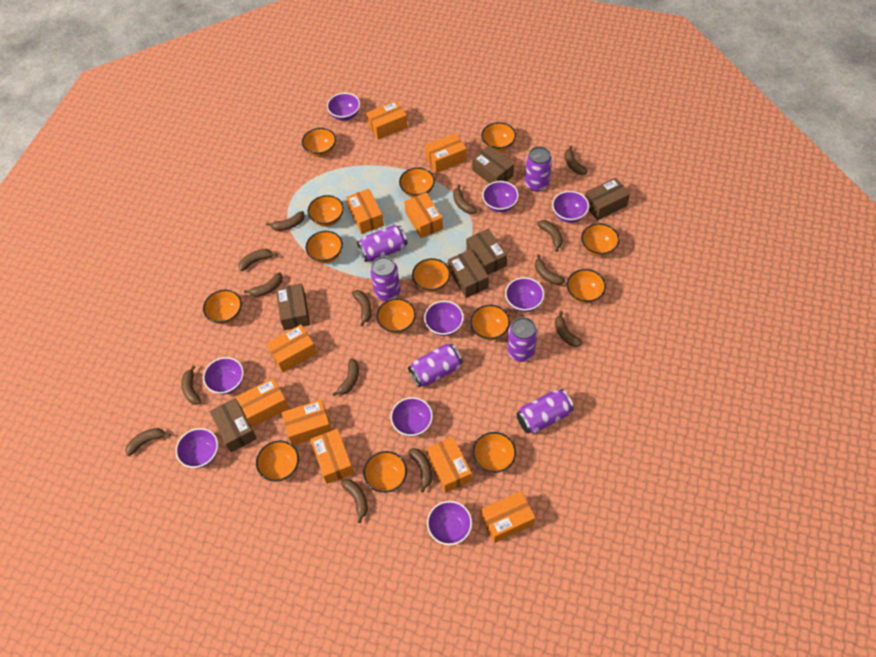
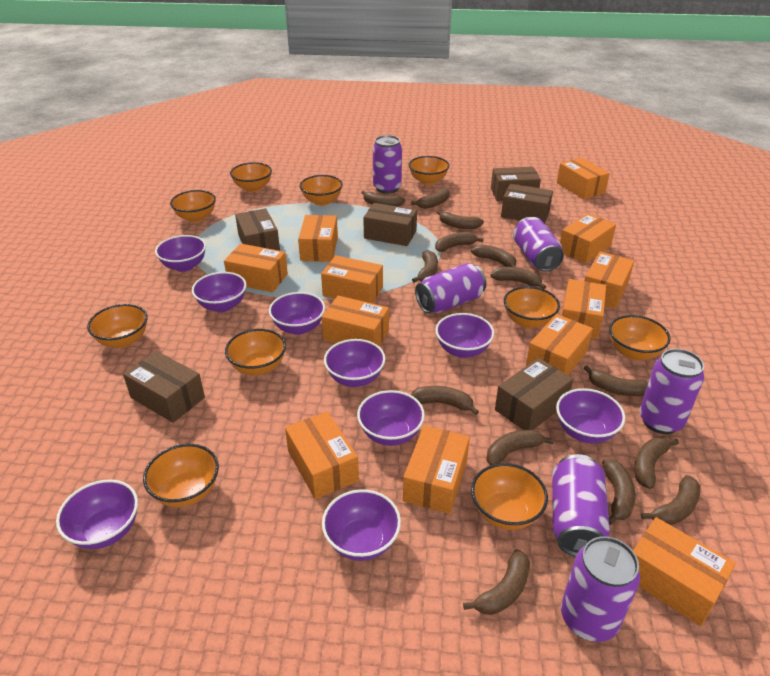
orange bowl: 14 -> 10
orange box: 10 -> 12

